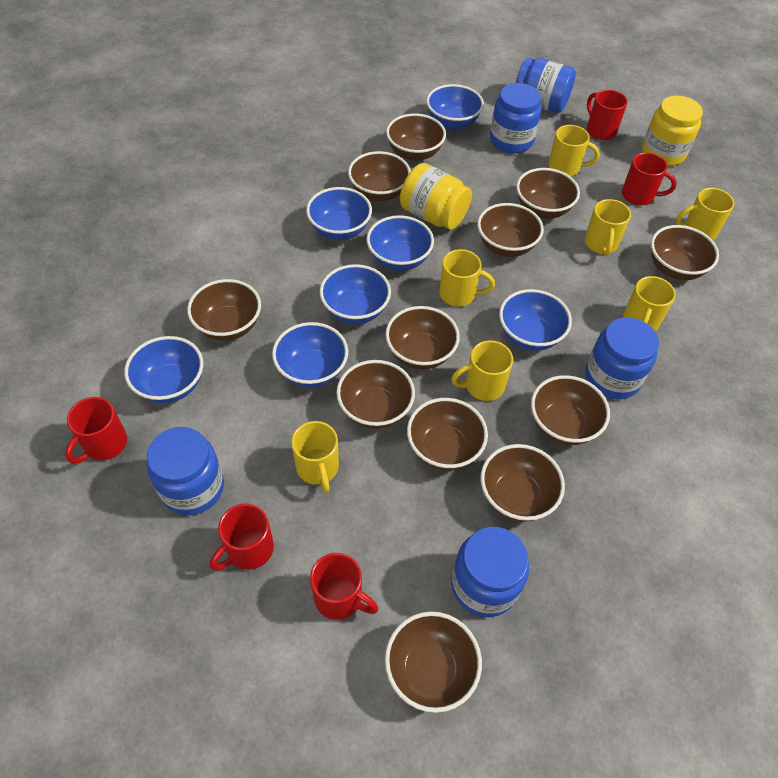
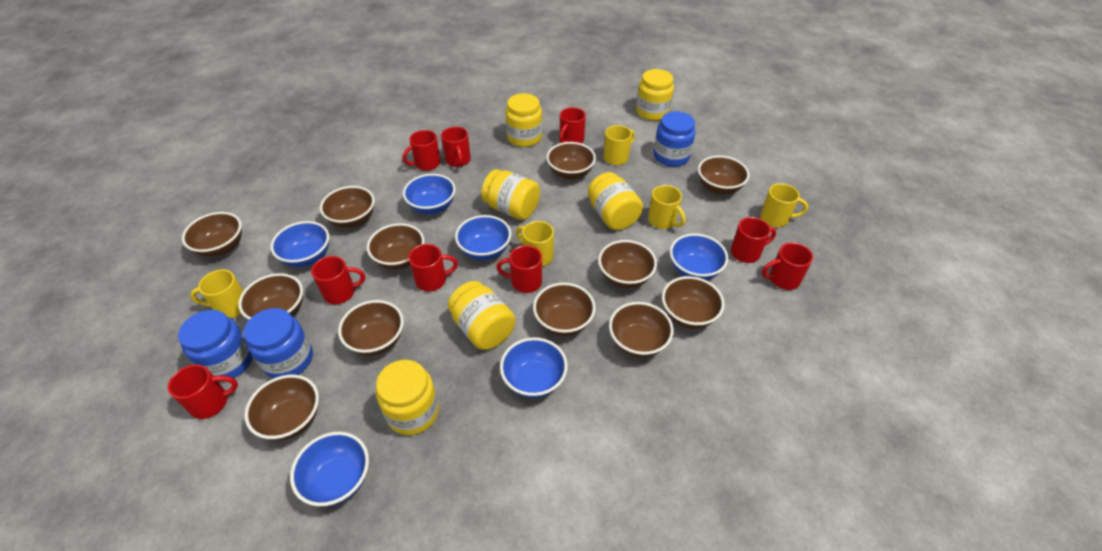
blue bowl: 7 -> 6
blue jar: 5 -> 3
red mug: 5 -> 9
yellow jar: 2 -> 6
yellow mug: 7 -> 5

